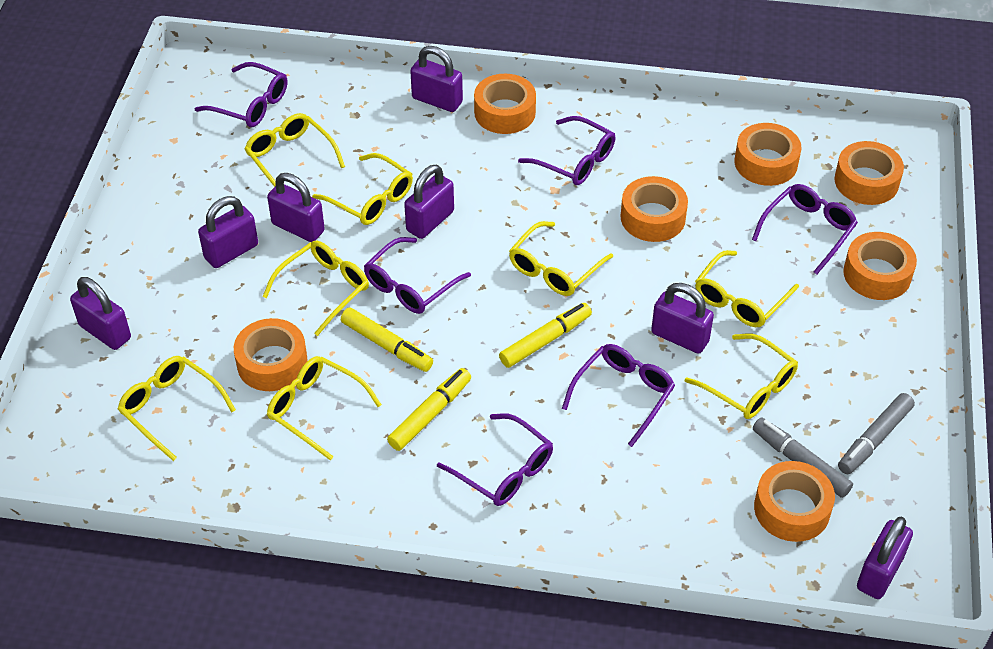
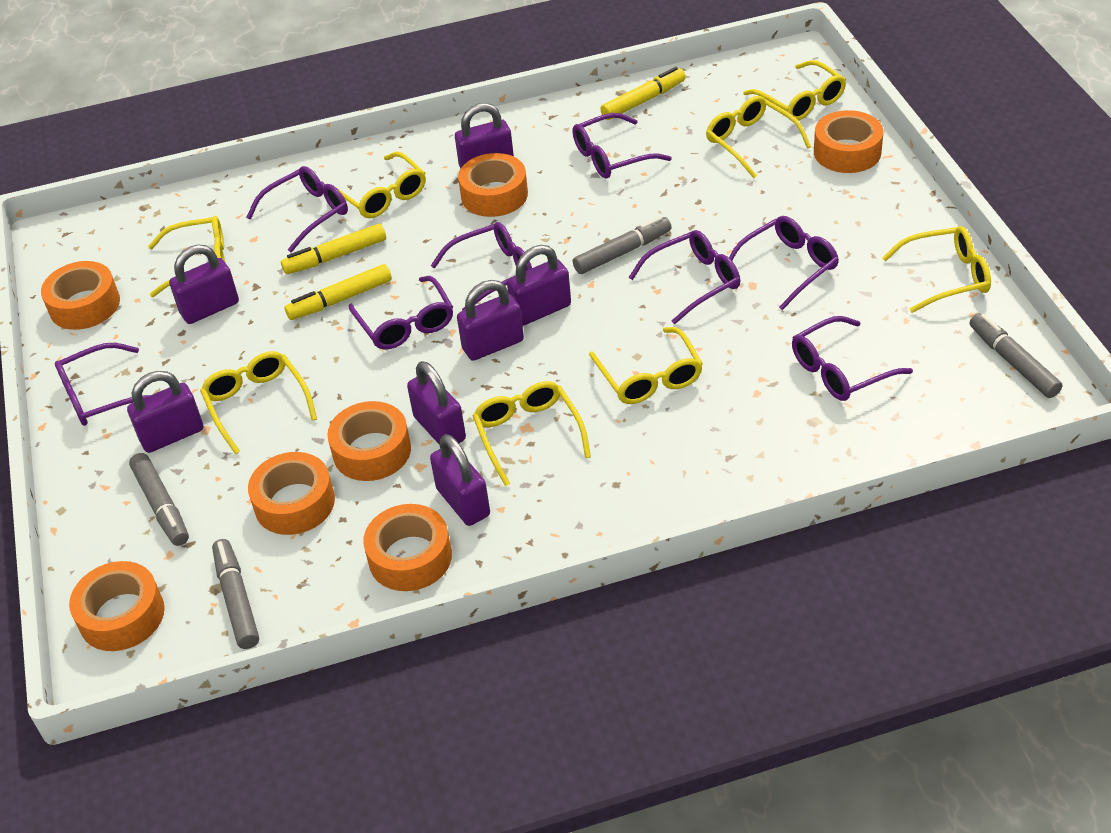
grey marker: 2 -> 4
purple glasses: 6 -> 8

